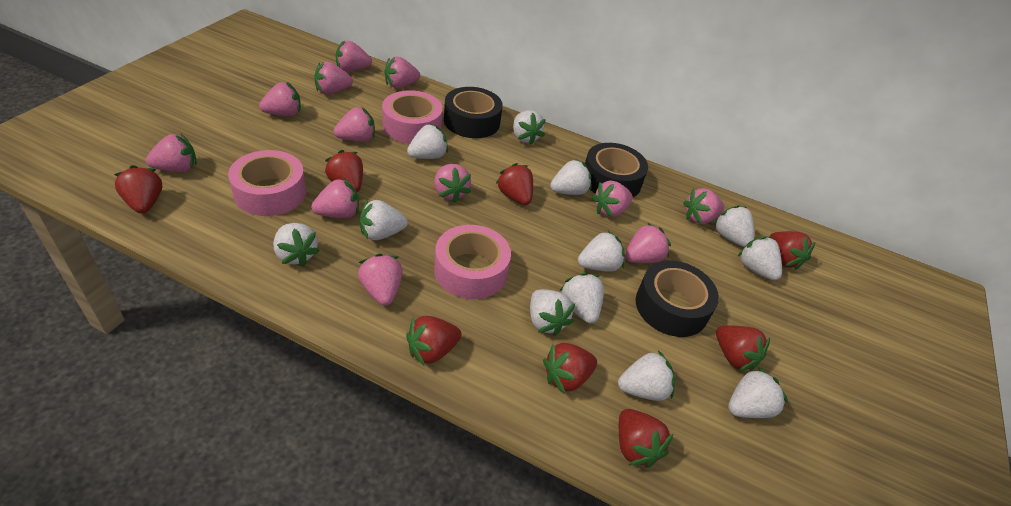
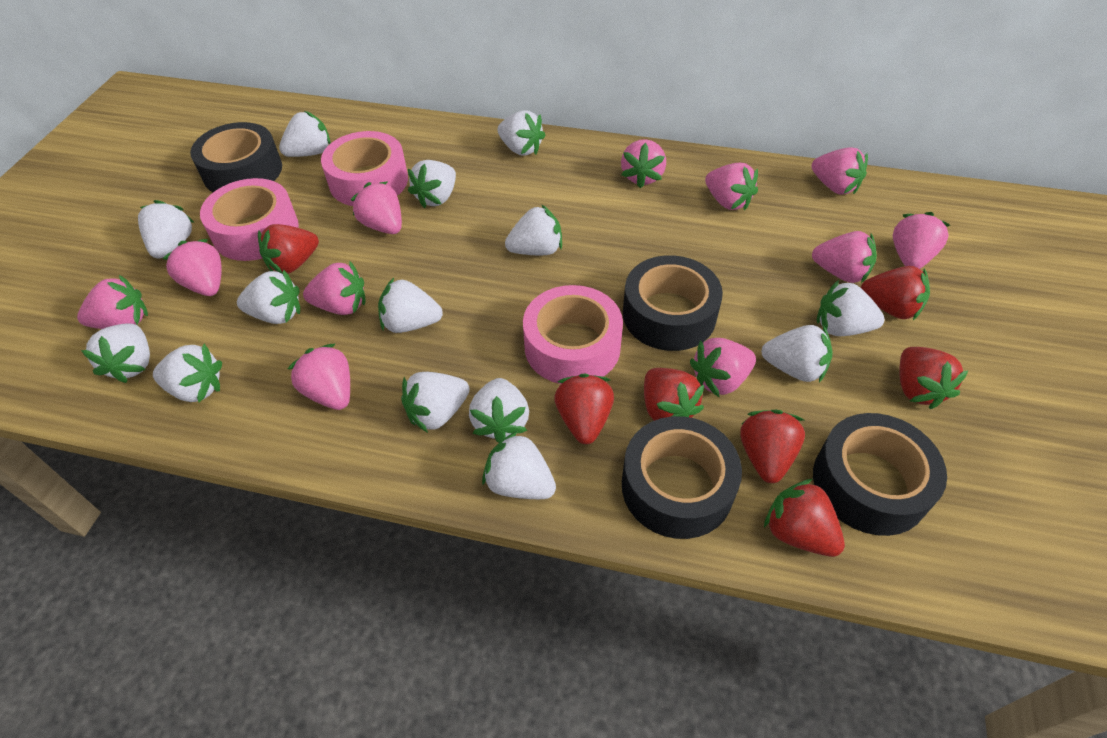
black tape: 3 -> 4
pink strawberry: 12 -> 11
red strawberry: 8 -> 7
white strawberry: 12 -> 14

